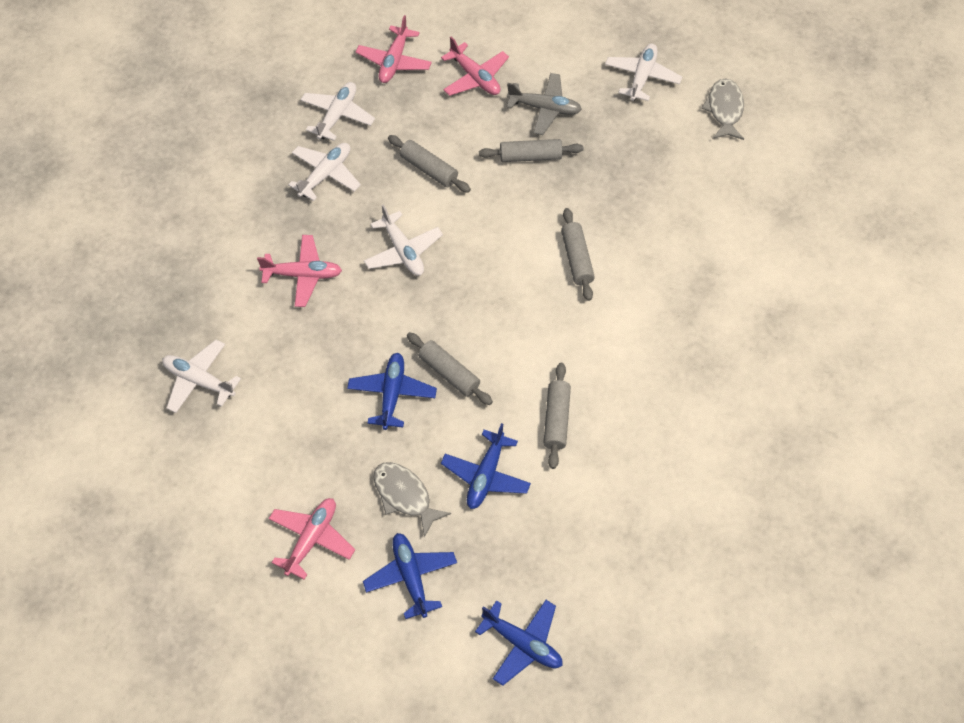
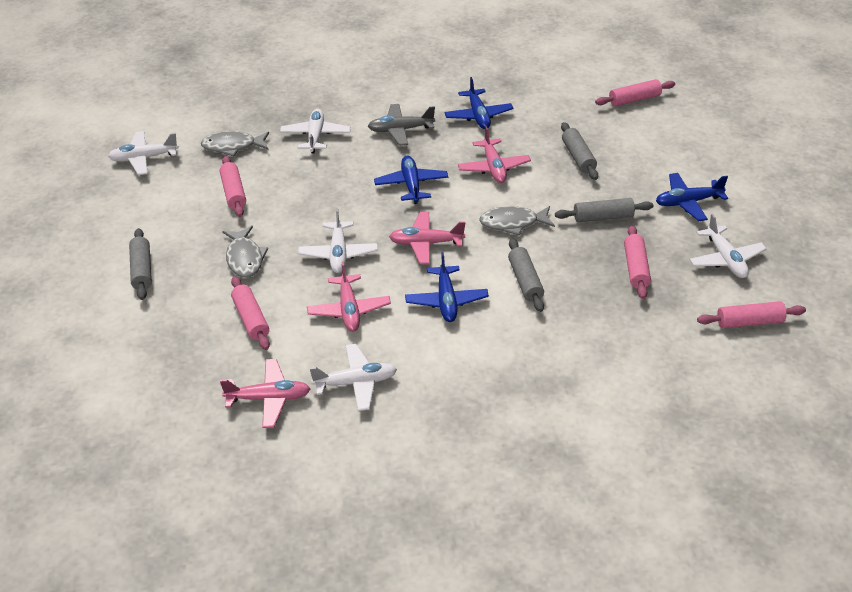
grey fish: 2 -> 3
grey rolling pin: 5 -> 4
pink rolling pin: 0 -> 5

